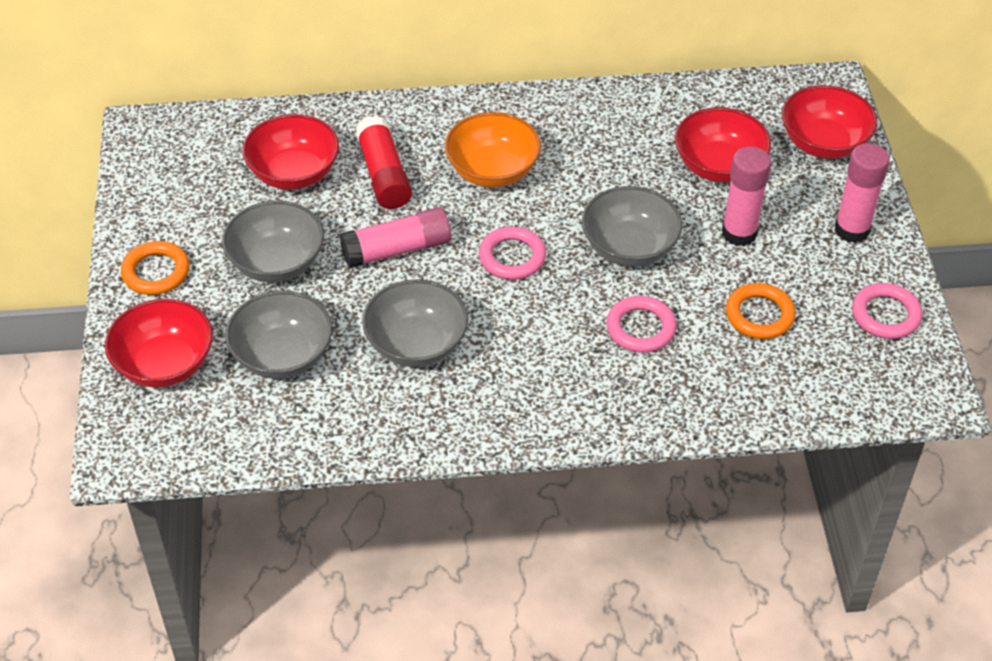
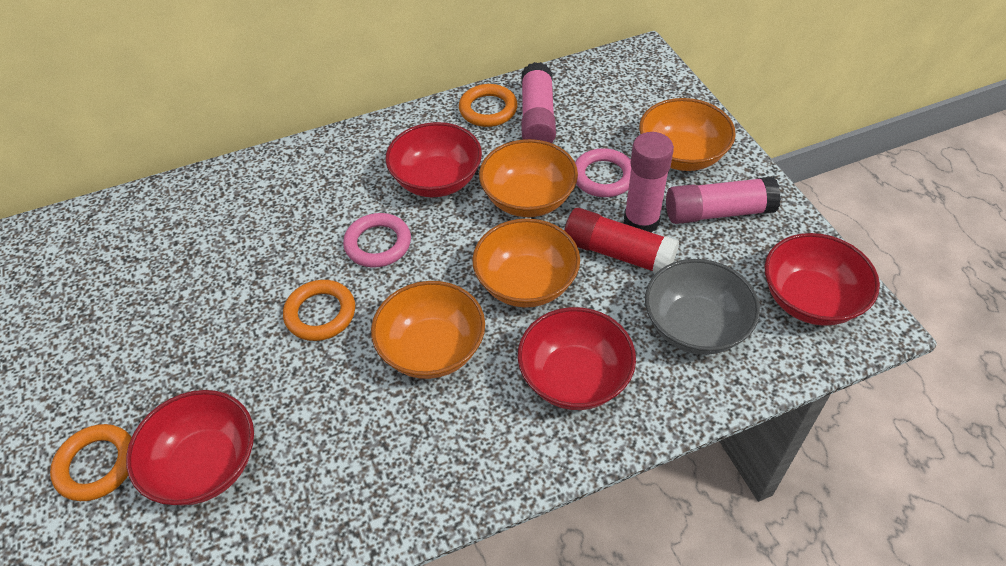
grey bowl: 4 -> 1
orange bowl: 1 -> 4
orange ring: 2 -> 3
pink ring: 3 -> 2

